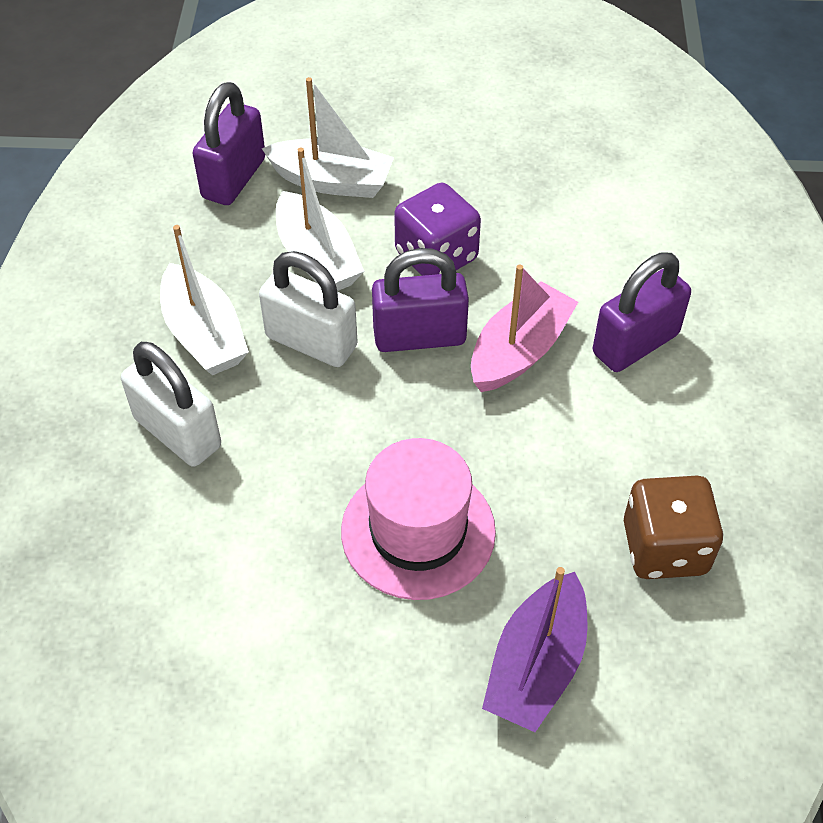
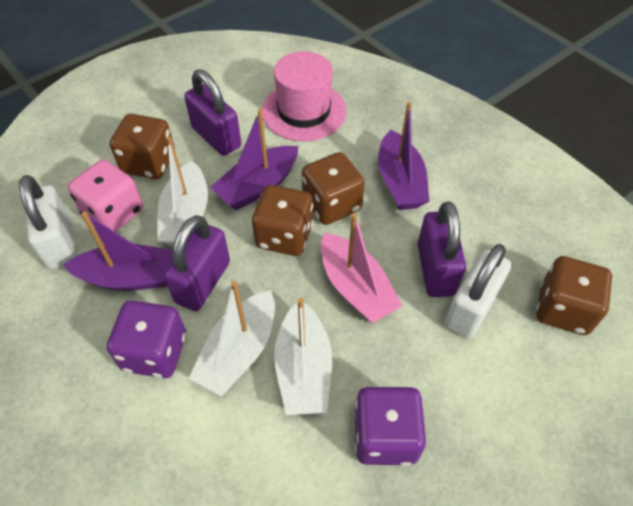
brown dice: 1 -> 4
pink dice: 0 -> 1
purple boat: 1 -> 3
purple dice: 1 -> 2

